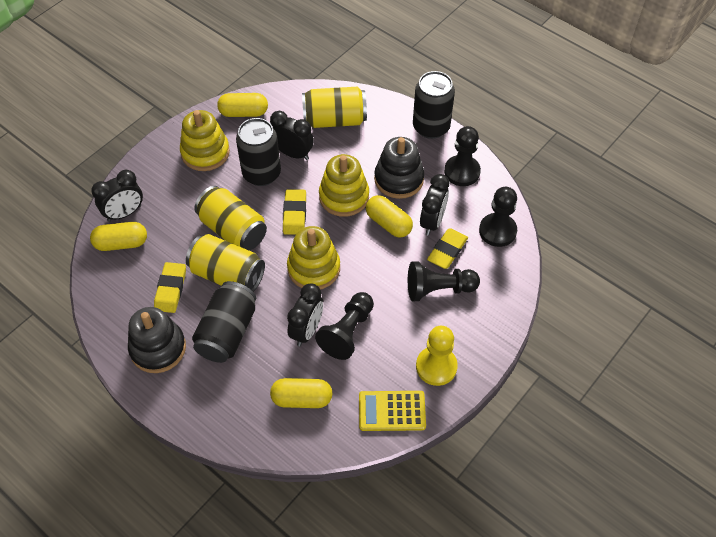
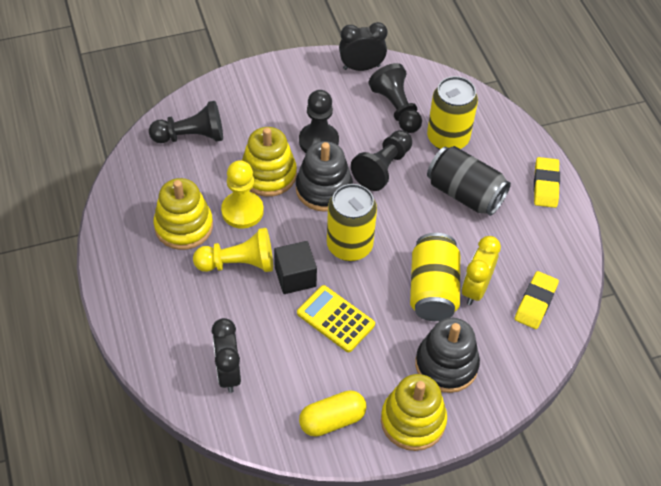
black can: 3 -> 1
black clock: 4 -> 2
black cube: 0 -> 1
yellow capsule: 4 -> 1
yellow clock: 0 -> 1
yellow eraser: 3 -> 2
yellow pawn: 1 -> 2

